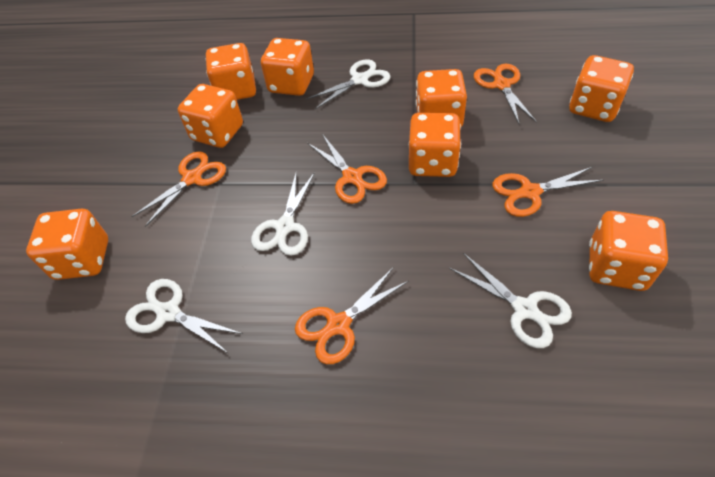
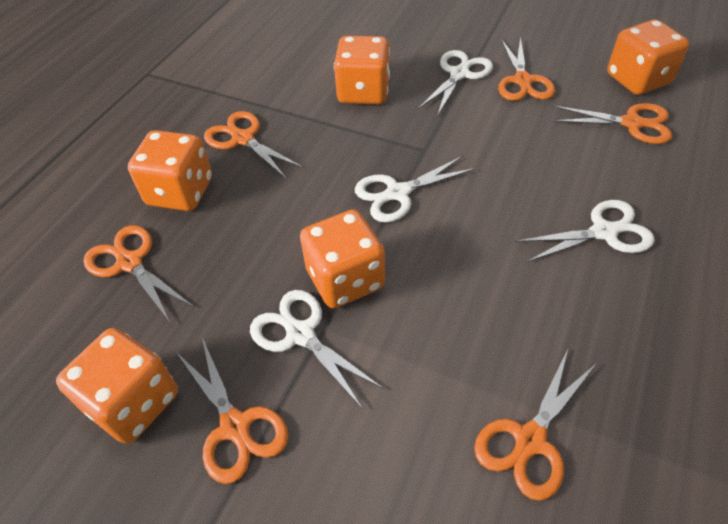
orange dice: 8 -> 5
orange scissors: 5 -> 6

